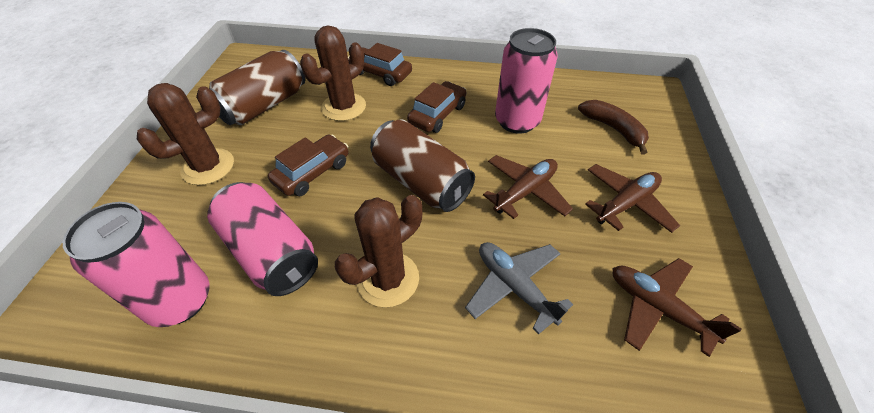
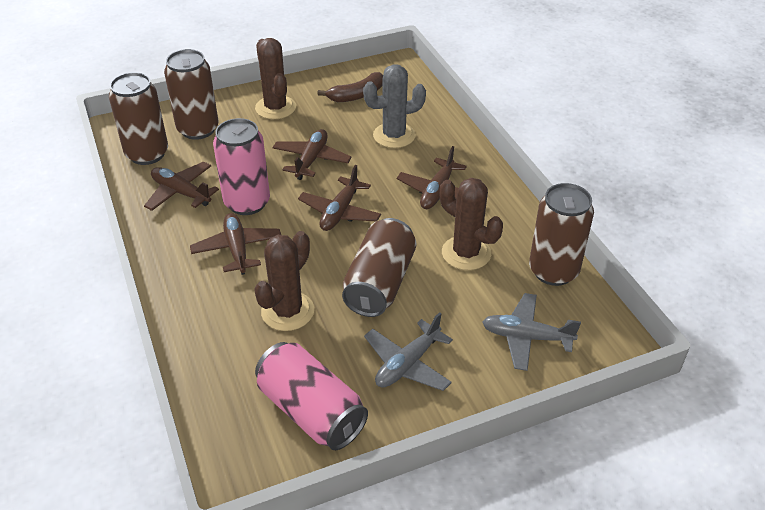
brown can: 2 -> 4
brown car: 3 -> 0
brown plane: 3 -> 5
grey cactus: 0 -> 1
grey plane: 1 -> 2
pink can: 3 -> 2

